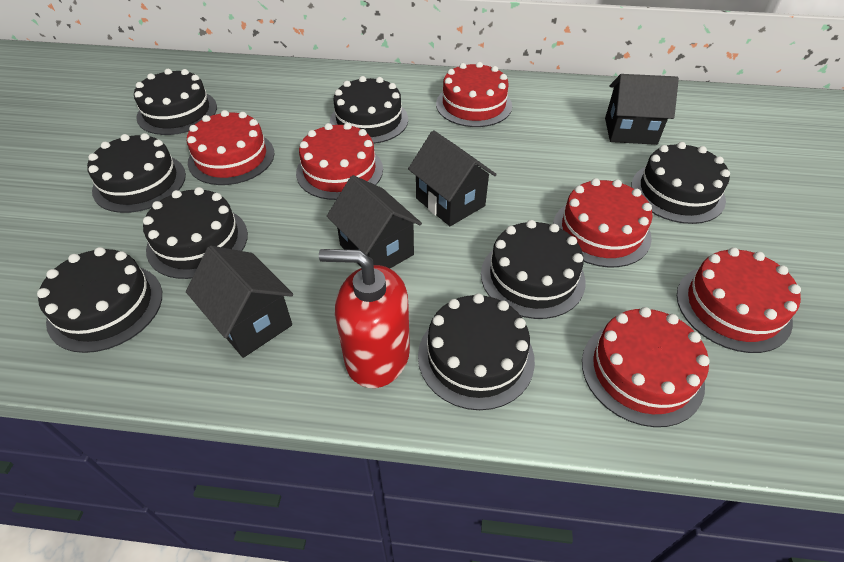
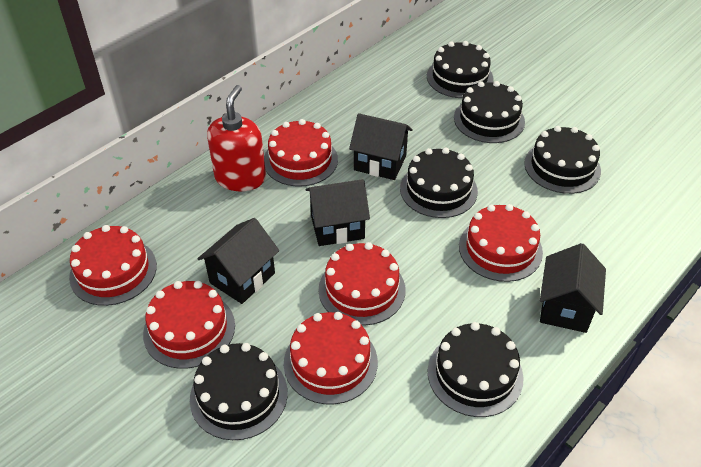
black cake: 8 -> 6

